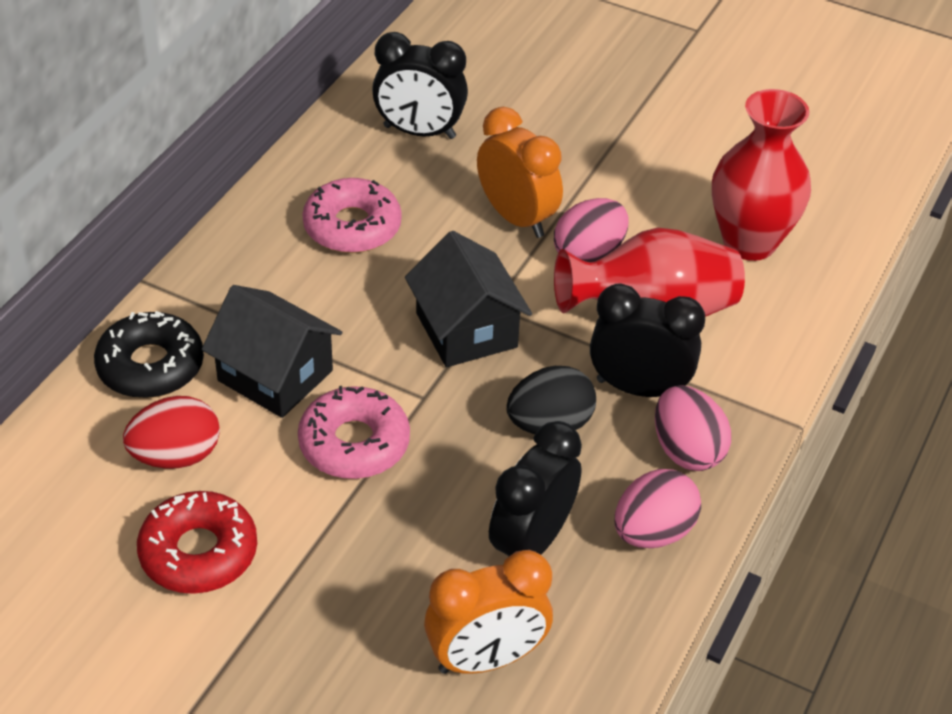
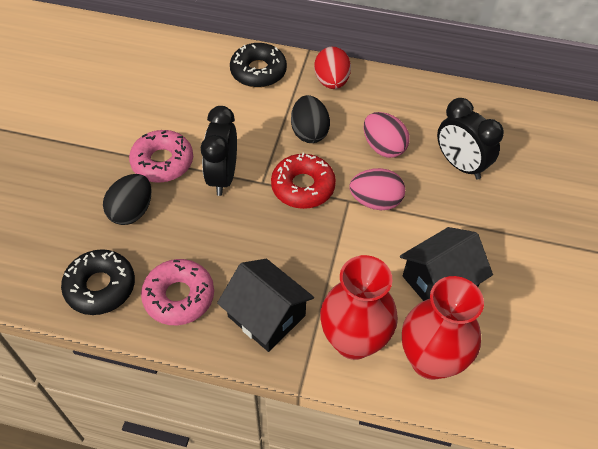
black clock: 3 -> 2
black donut: 1 -> 2
black egg: 1 -> 2
orange clock: 2 -> 0
pink egg: 3 -> 2

